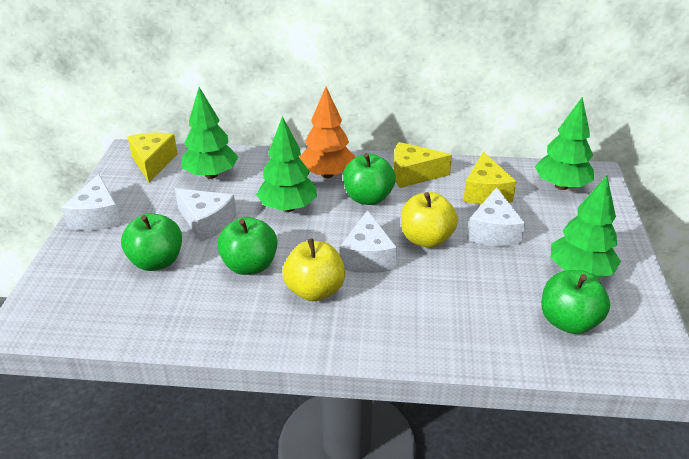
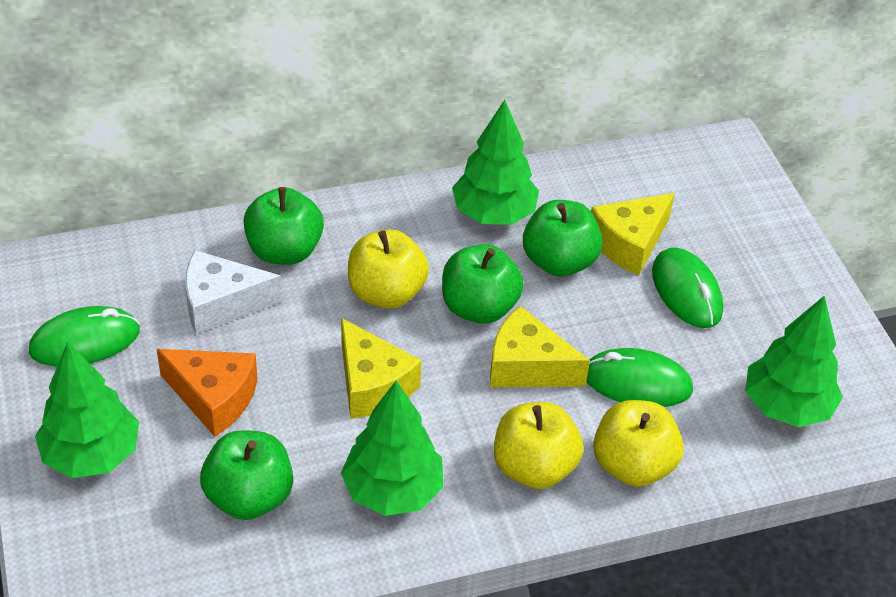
green mouse: 0 -> 3
orange cheese: 0 -> 1
orange tree: 1 -> 0
white cheese: 4 -> 1
yellow apple: 2 -> 3

